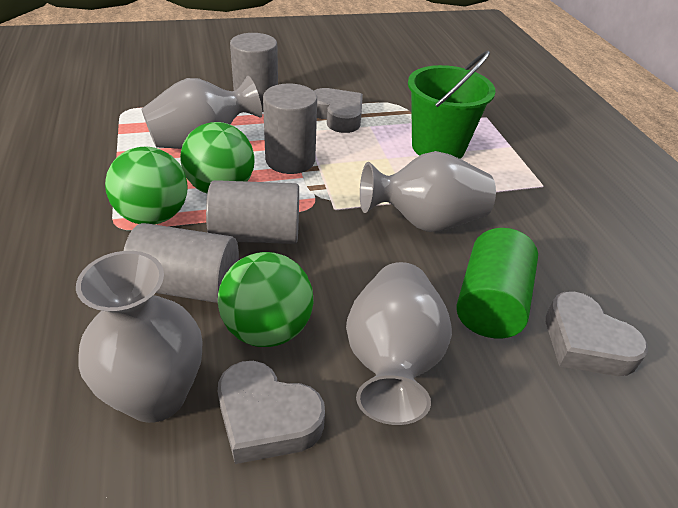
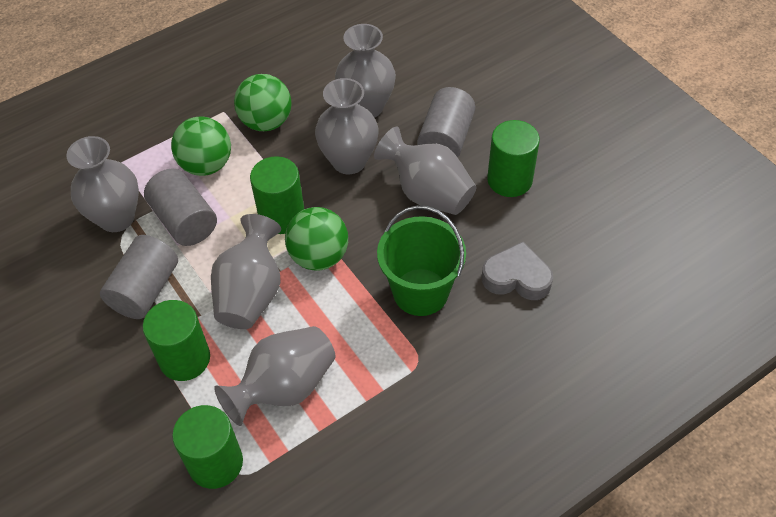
green cylinder: 1 -> 4
grey cylinder: 4 -> 3
grey heart: 3 -> 1
grey vase: 4 -> 6

